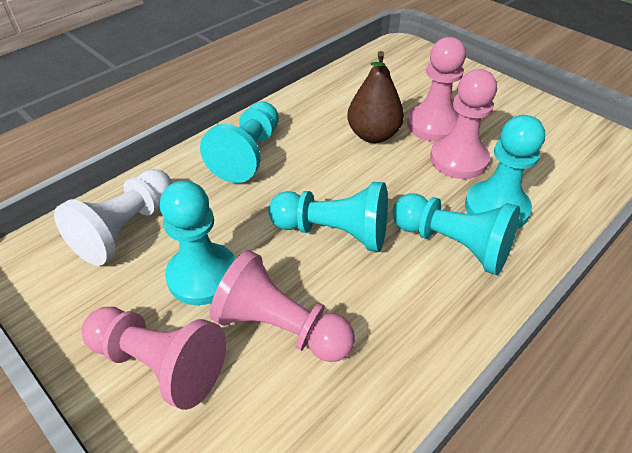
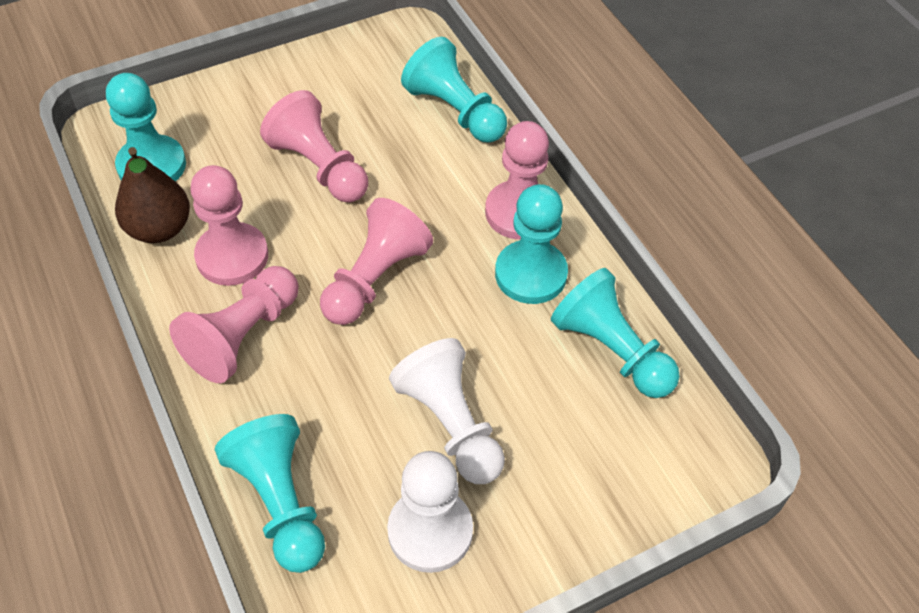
pink pawn: 4 -> 5
white pawn: 1 -> 2

